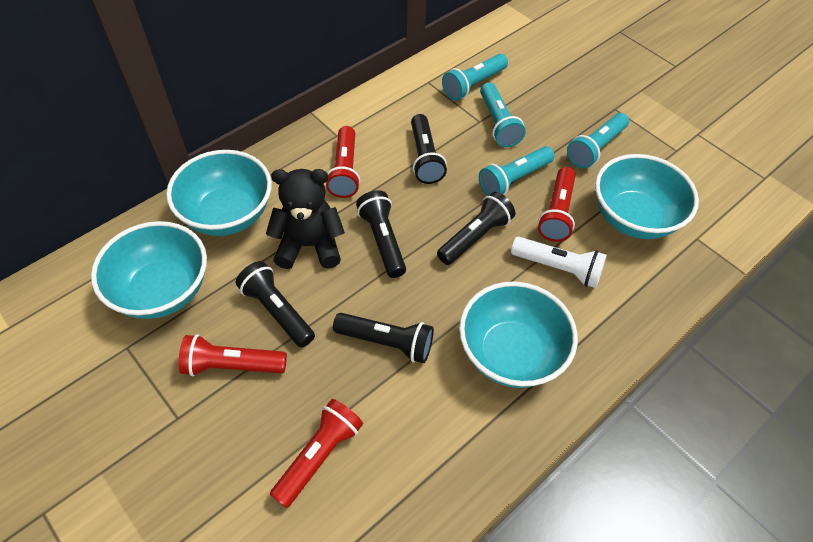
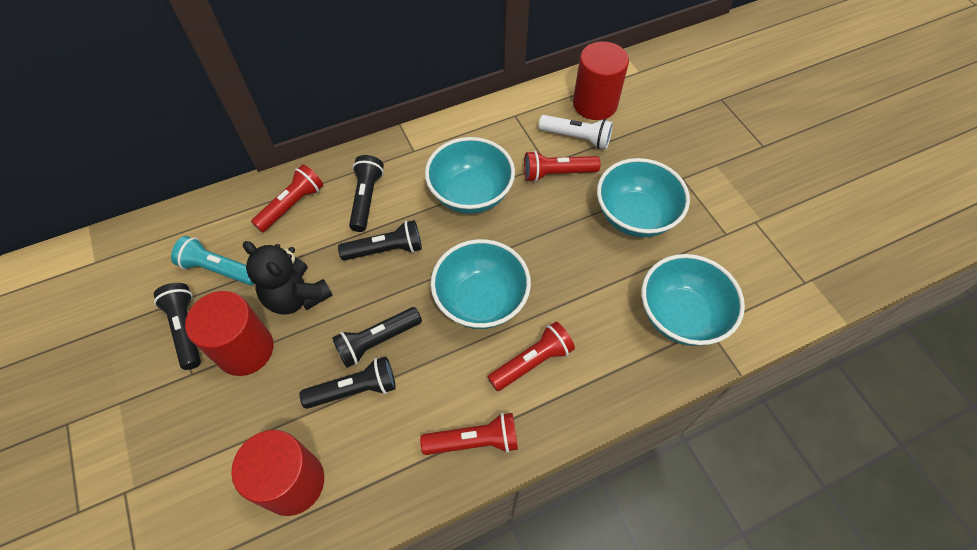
red cylinder: 0 -> 3
turquoise flashlight: 4 -> 1

